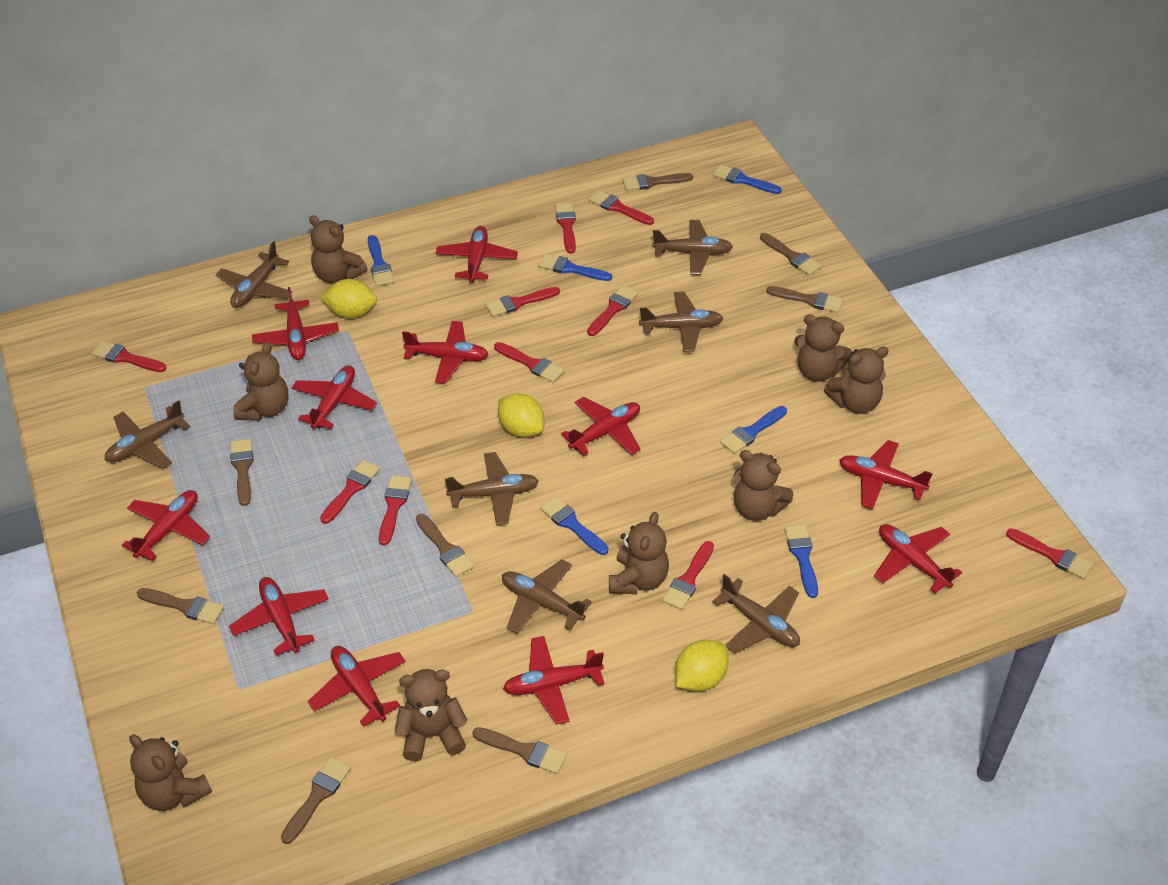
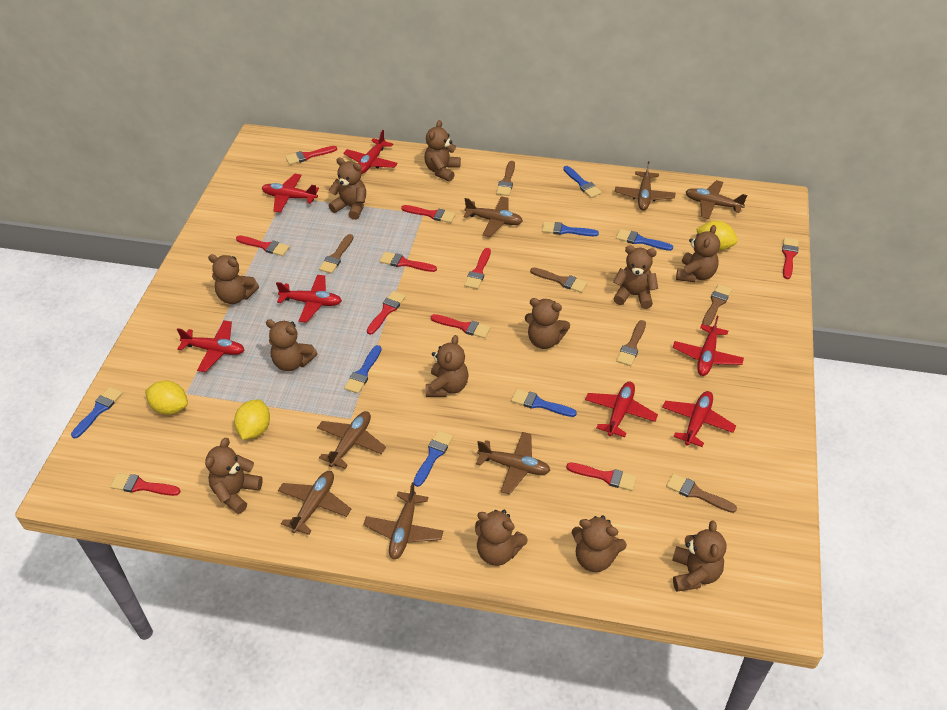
blue brush: 6 -> 7
brown brush: 8 -> 6
brown teddy bear: 8 -> 12
red plane: 11 -> 7

